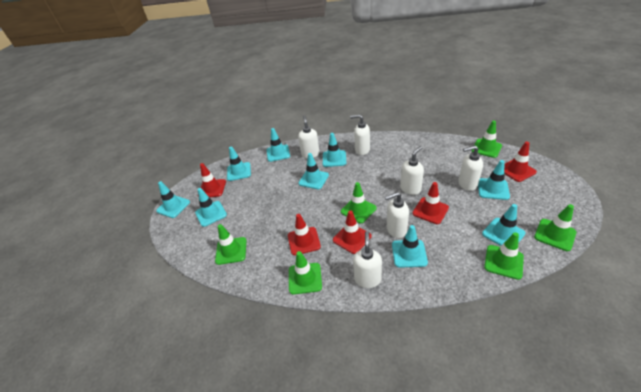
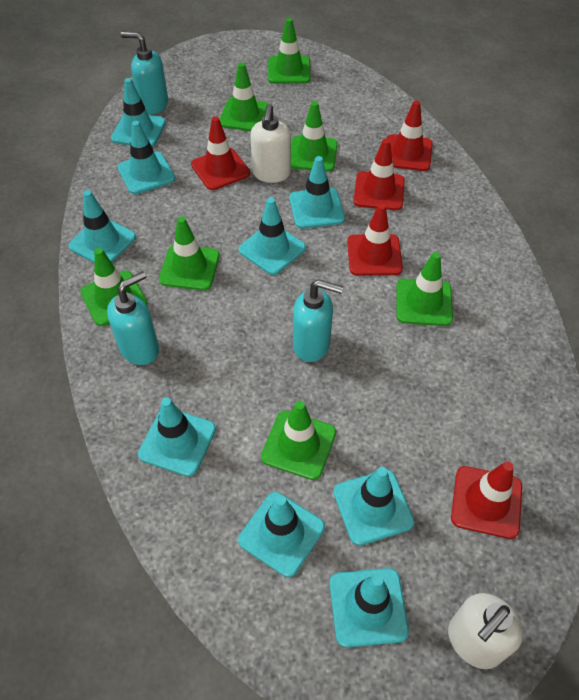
green traffic cone: 6 -> 7
turquoise soap dispenser: 0 -> 3
white soap dispenser: 6 -> 2

